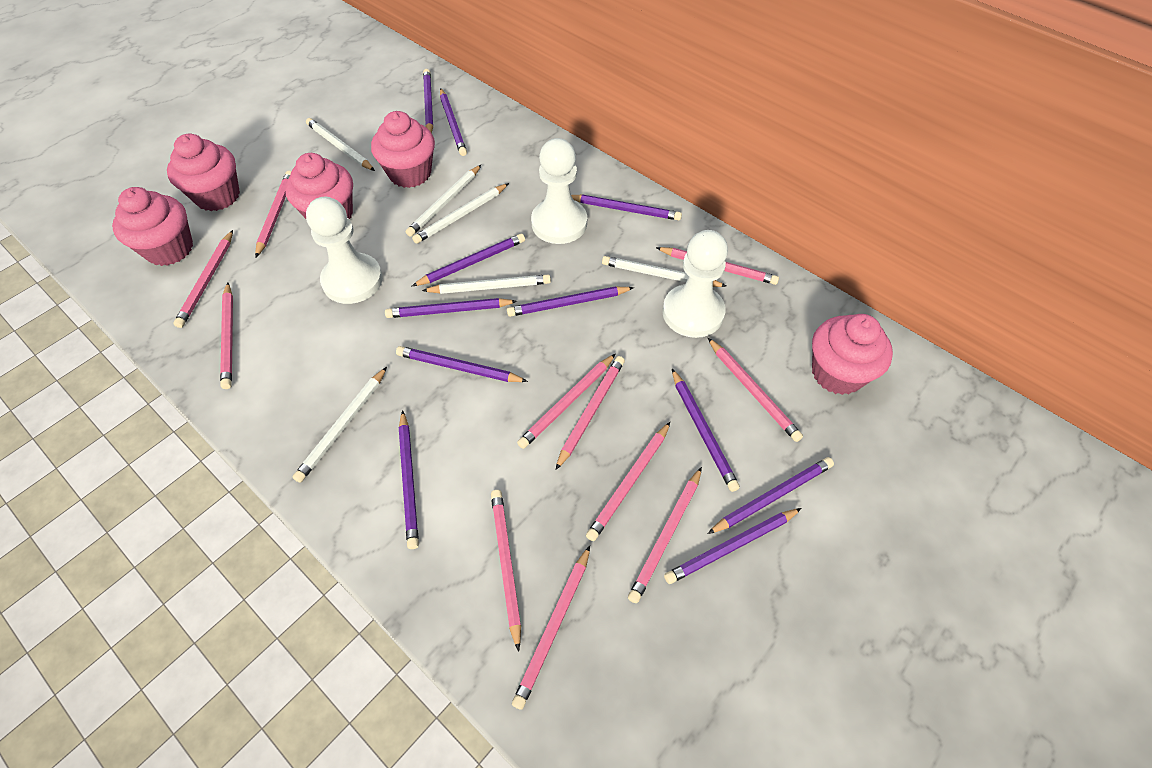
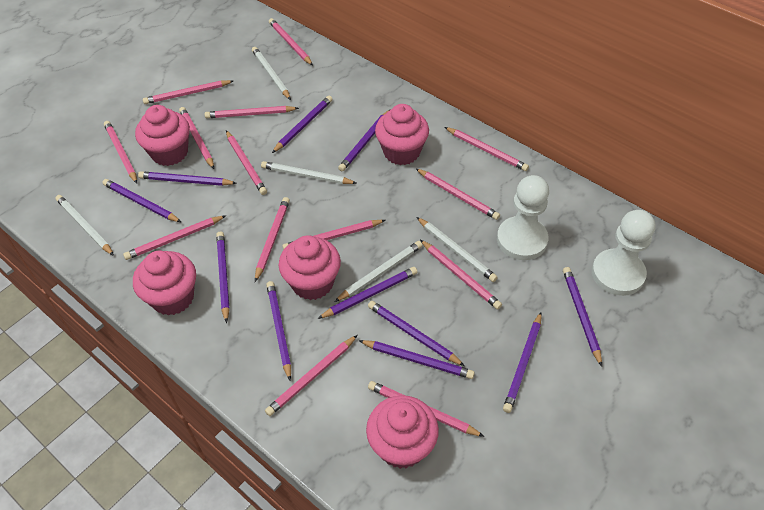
pink pencil: 11 -> 14
white pawn: 3 -> 2
white pencil: 6 -> 5

